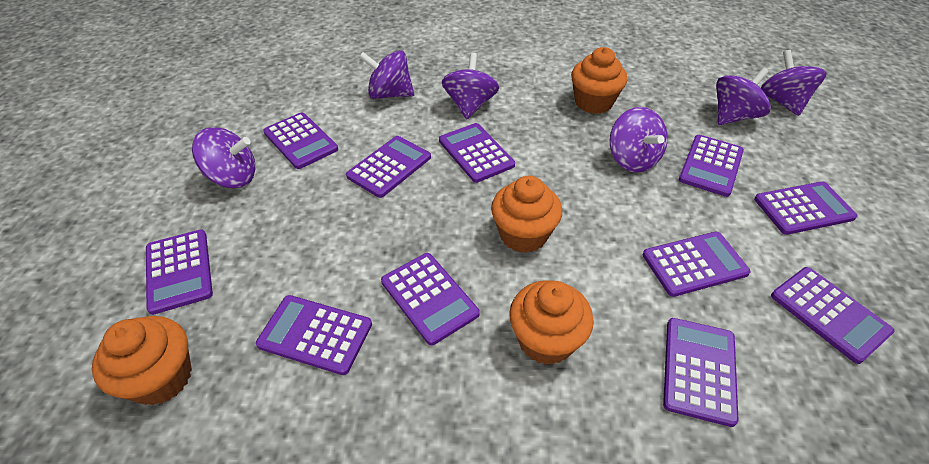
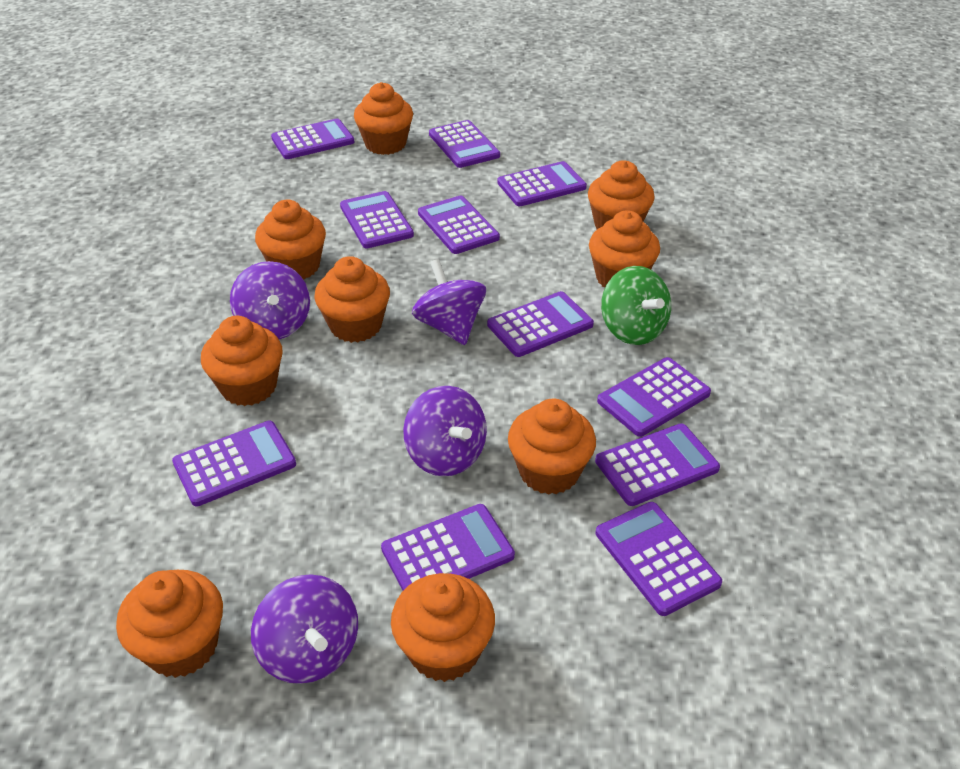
green spinning top: 0 -> 1
orange cupcake: 4 -> 9
purple spinning top: 6 -> 4

